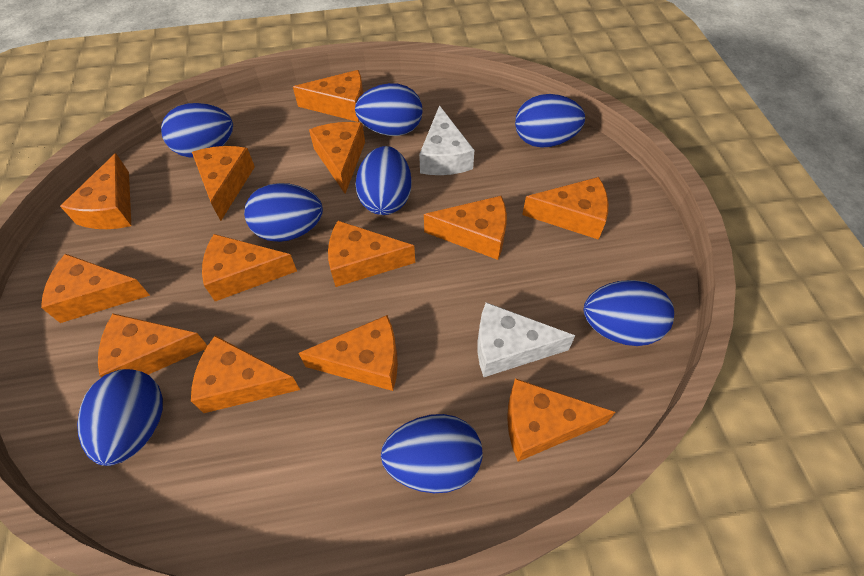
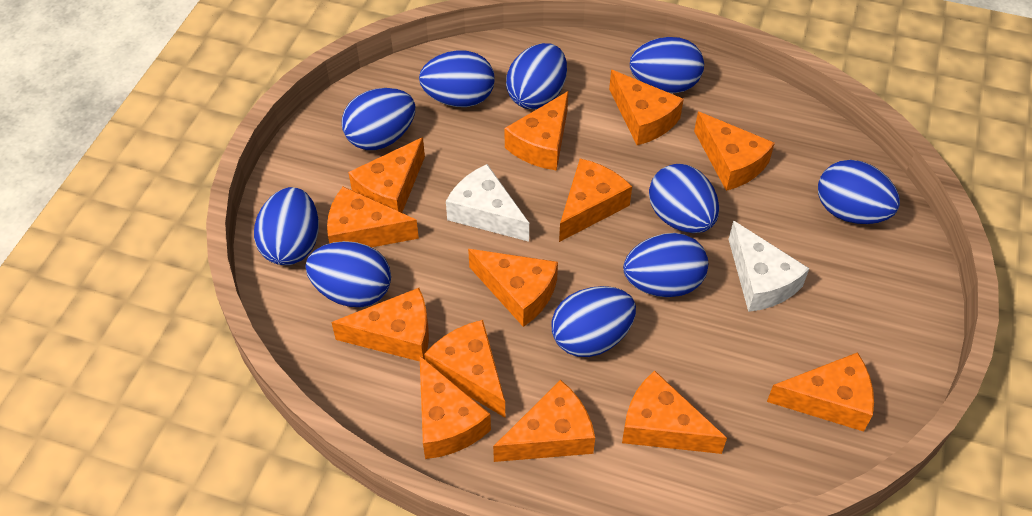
blue egg: 8 -> 10

